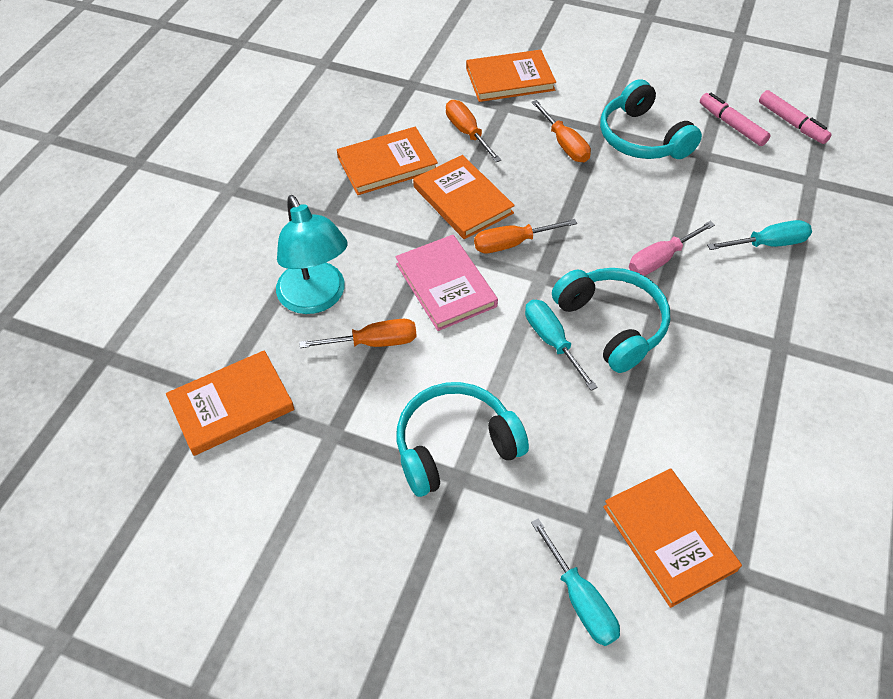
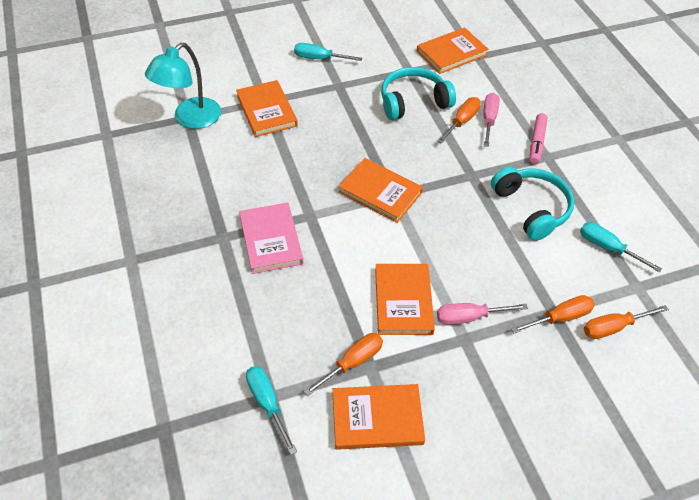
pink marker: 2 -> 1
pink screwdriver: 1 -> 2
turquoise headphones: 3 -> 2

